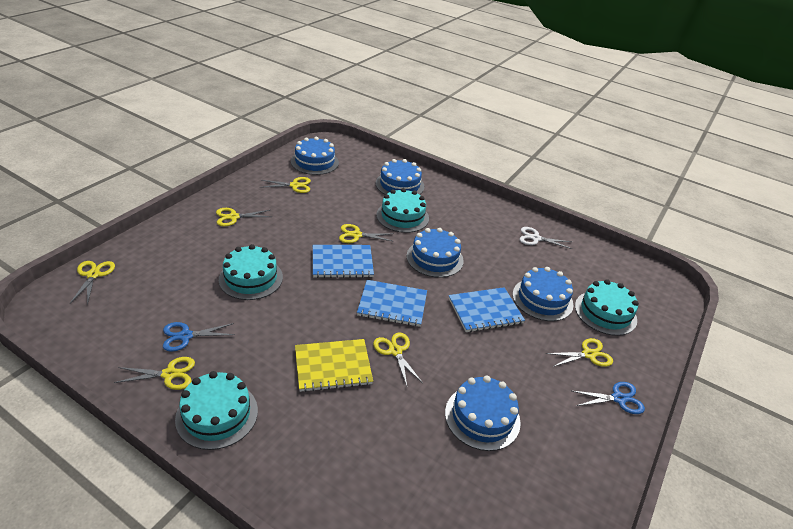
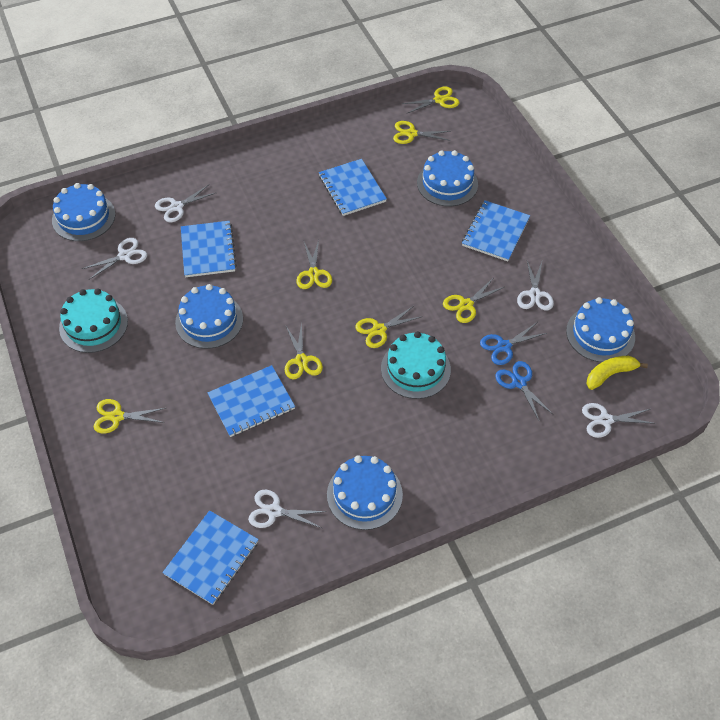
blue notebook: 3 -> 5
turquoise cake: 4 -> 2
white scissors: 1 -> 5
yellow banana: 0 -> 1
yellow notebook: 1 -> 0

